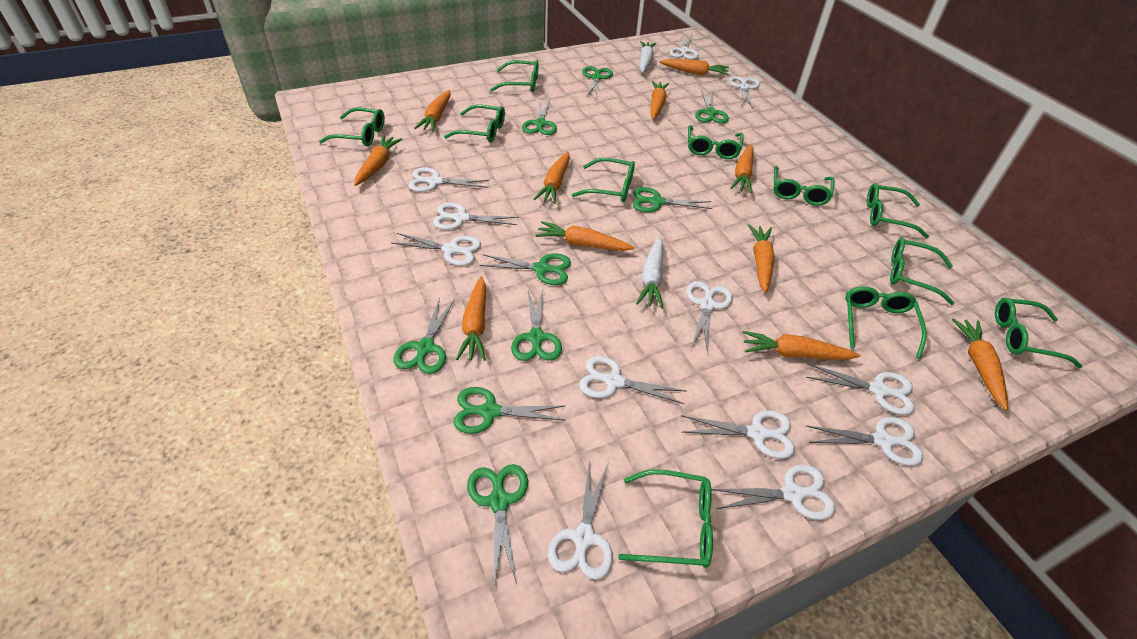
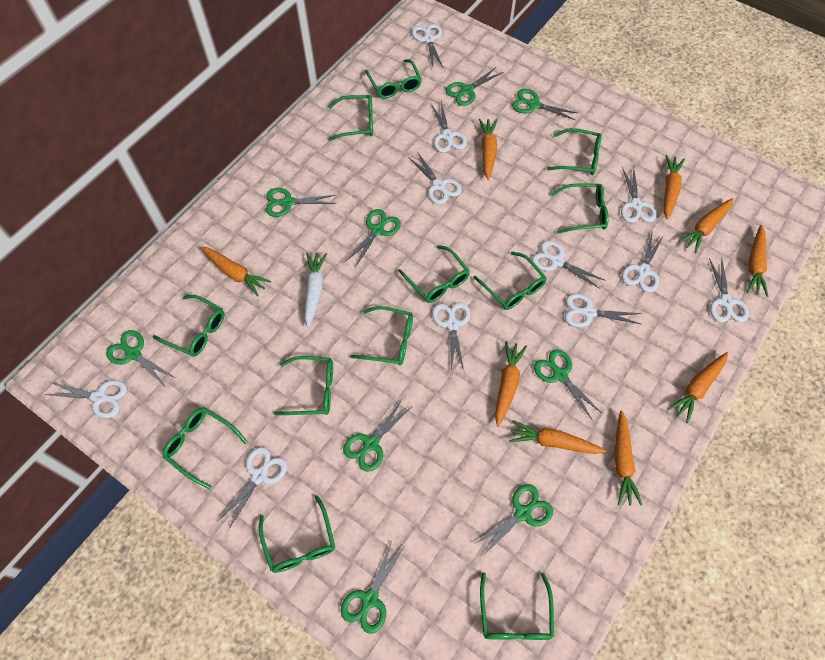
green glasses: 11 -> 12
orange carrot: 11 -> 9
white carrot: 2 -> 1
white scissors: 12 -> 11

